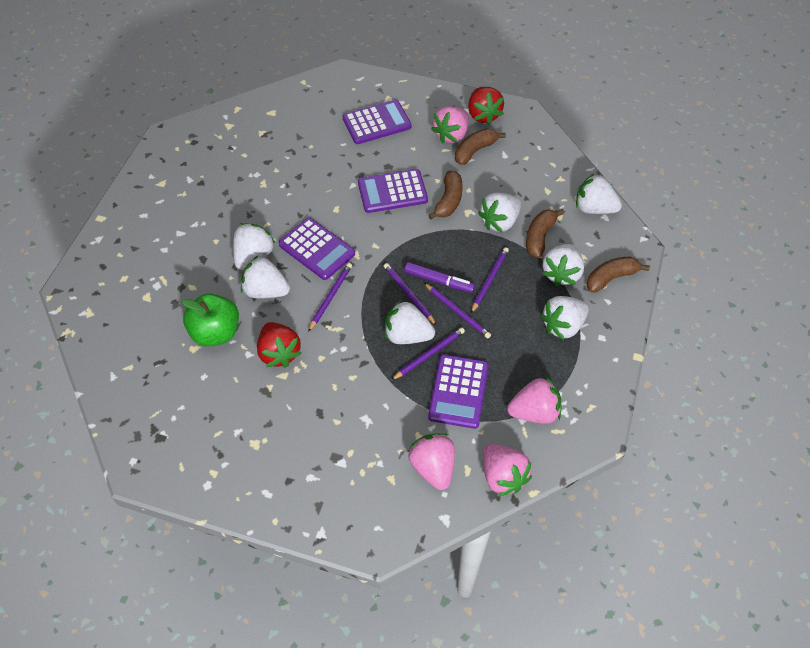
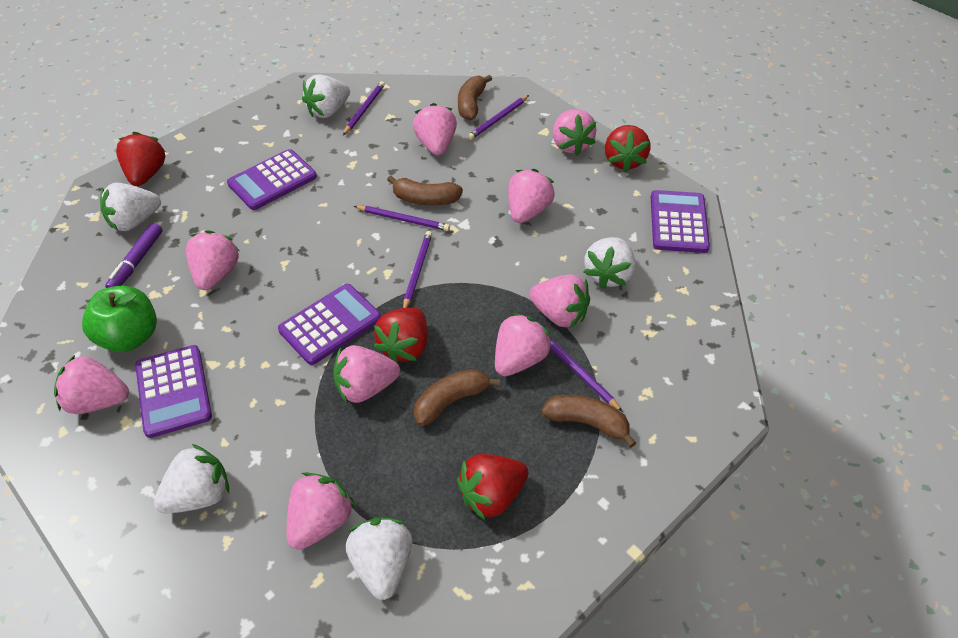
pink strawberry: 4 -> 9
red strawberry: 2 -> 4
white strawberry: 7 -> 5

